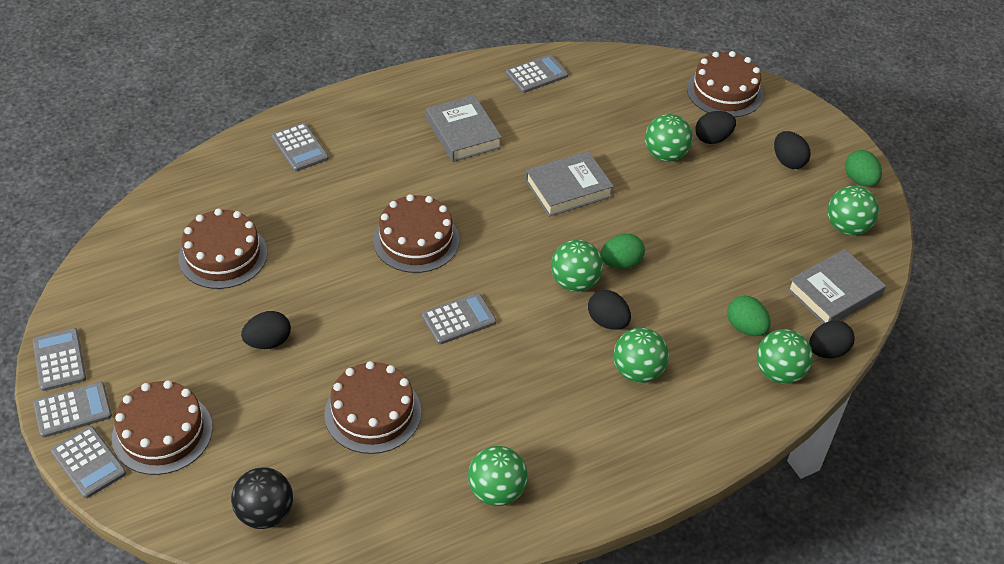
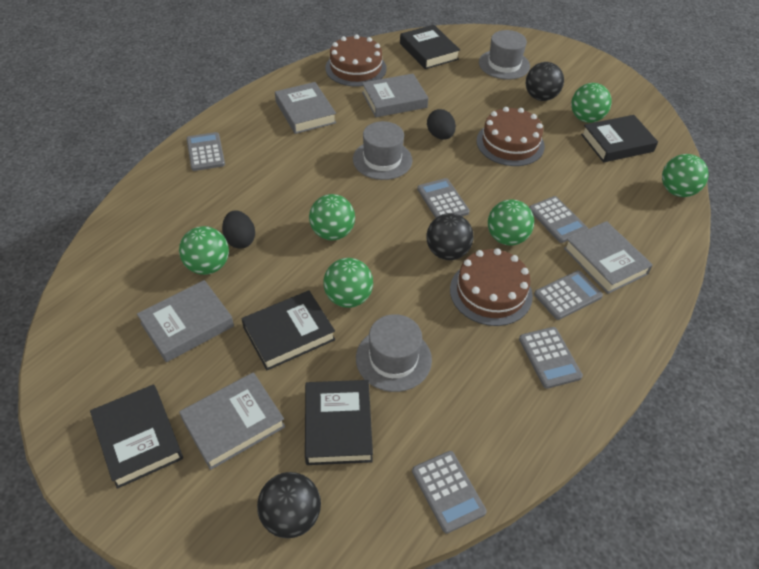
black ball: 1 -> 3
black book: 0 -> 5
black egg: 5 -> 2
brown cake: 5 -> 3
green egg: 3 -> 0
grey book: 3 -> 5
grey hat: 0 -> 3

